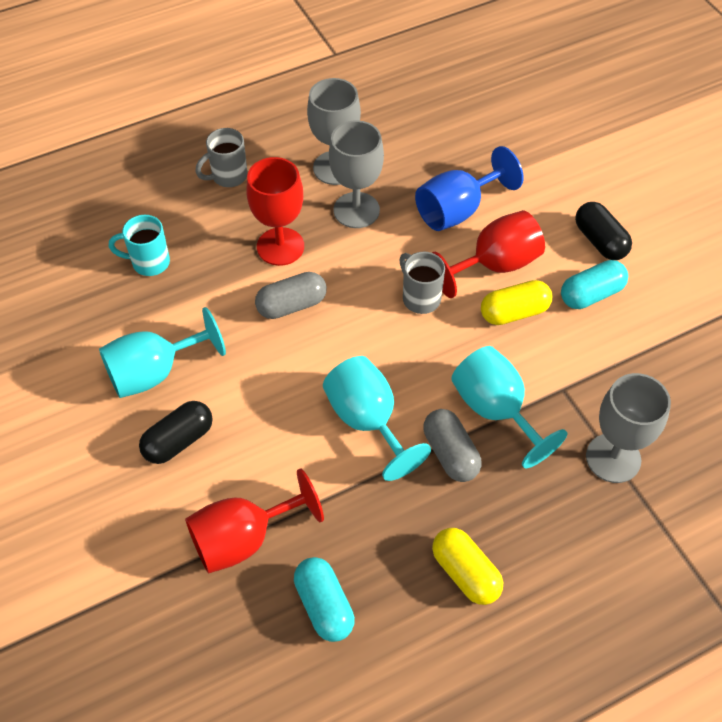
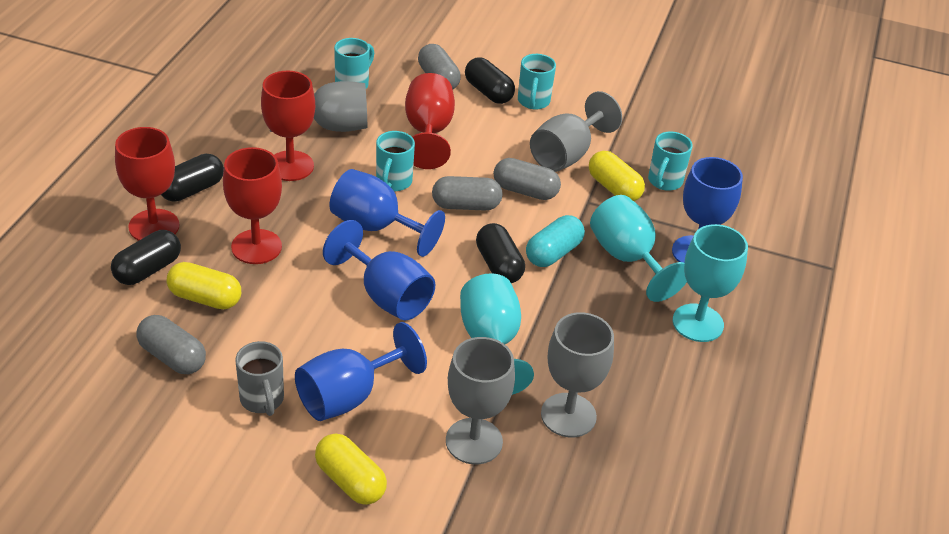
black capsule: 2 -> 4
blue goblet: 1 -> 4
grey capsule: 2 -> 4
grey goblet: 3 -> 4
grey mug: 2 -> 1
red goblet: 3 -> 4
turquoise capsule: 2 -> 1
turquoise mug: 1 -> 4
yellow capsule: 2 -> 3

